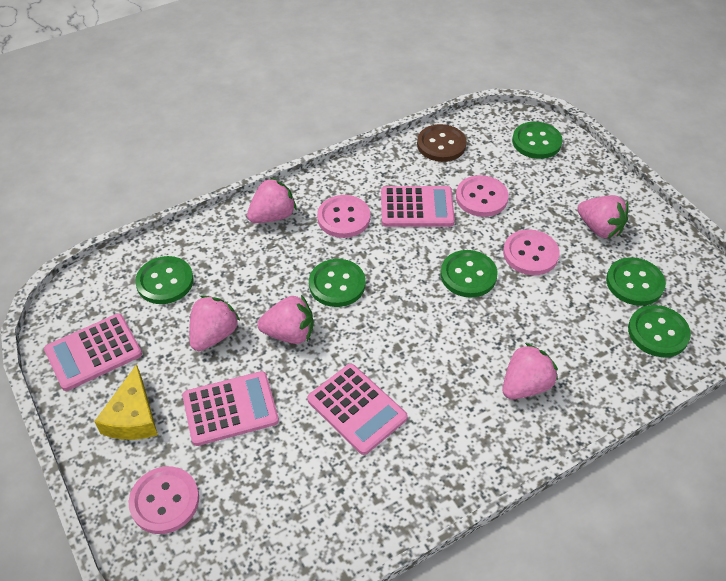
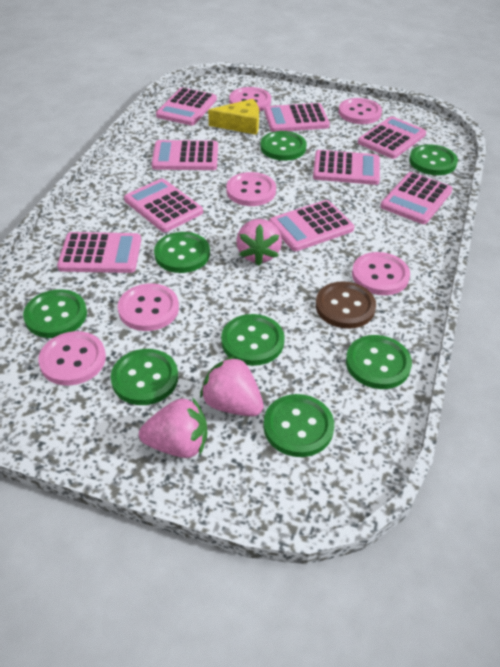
green button: 6 -> 8
pink button: 4 -> 6
pink calculator: 4 -> 9
pink strawberry: 5 -> 3

